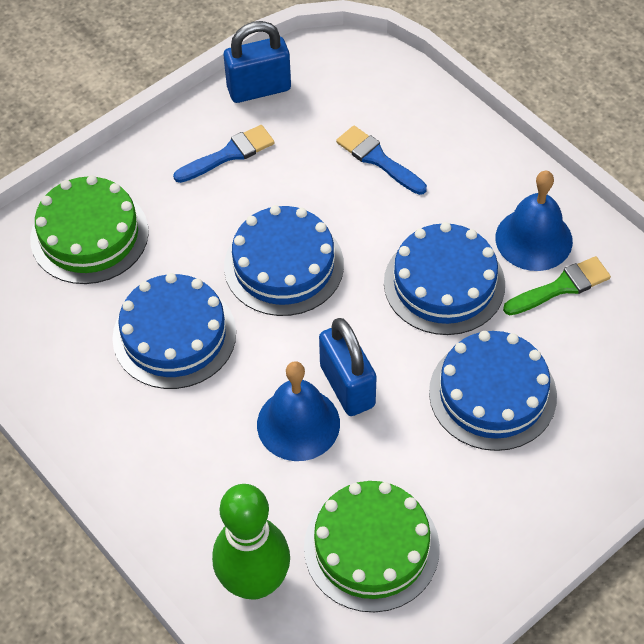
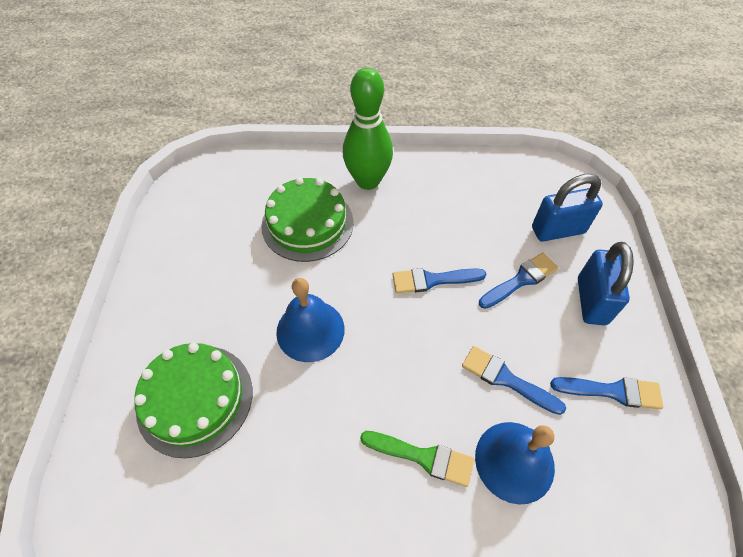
blue brush: 2 -> 4
blue cake: 4 -> 0

